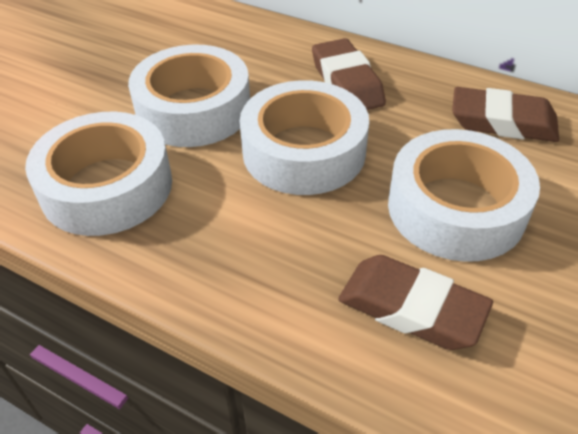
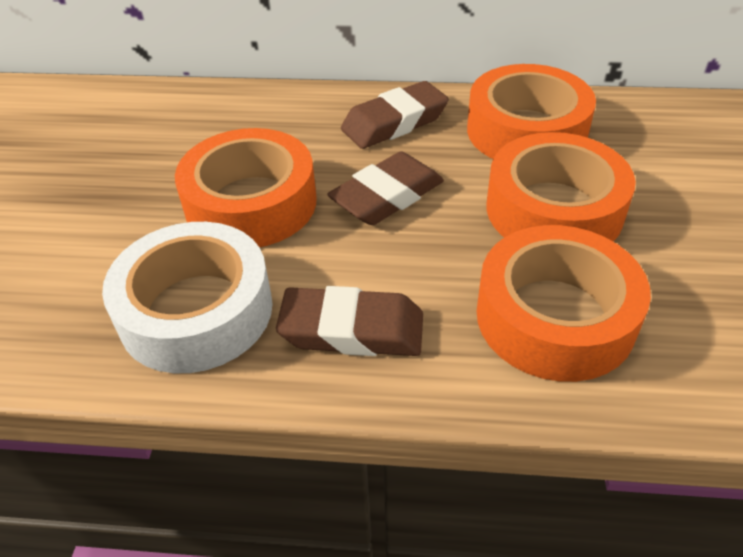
orange tape: 0 -> 4
white tape: 4 -> 1

